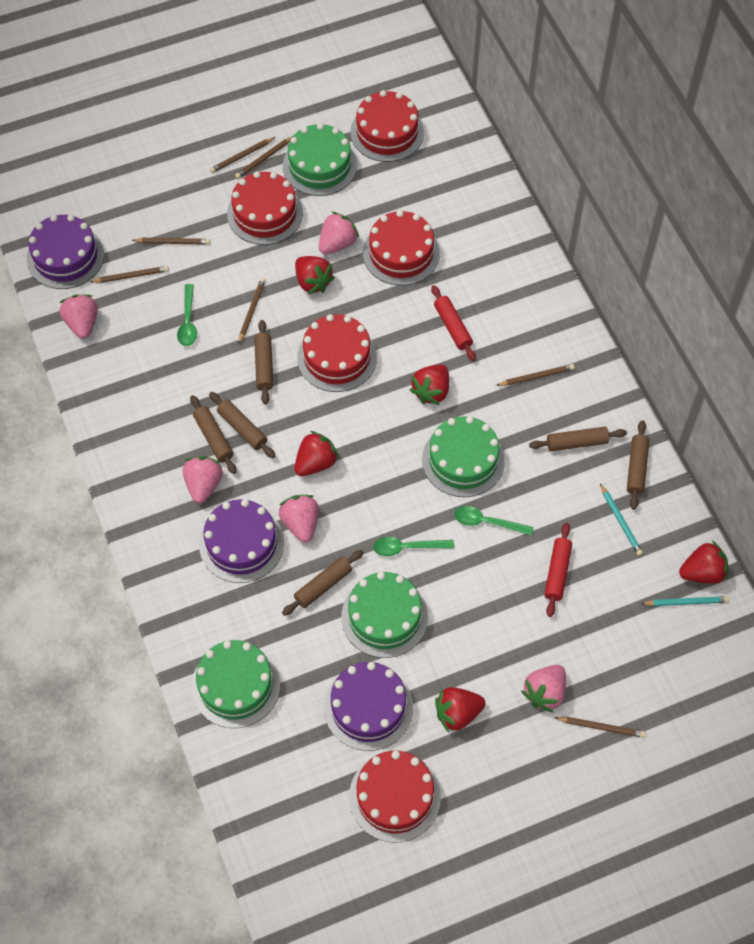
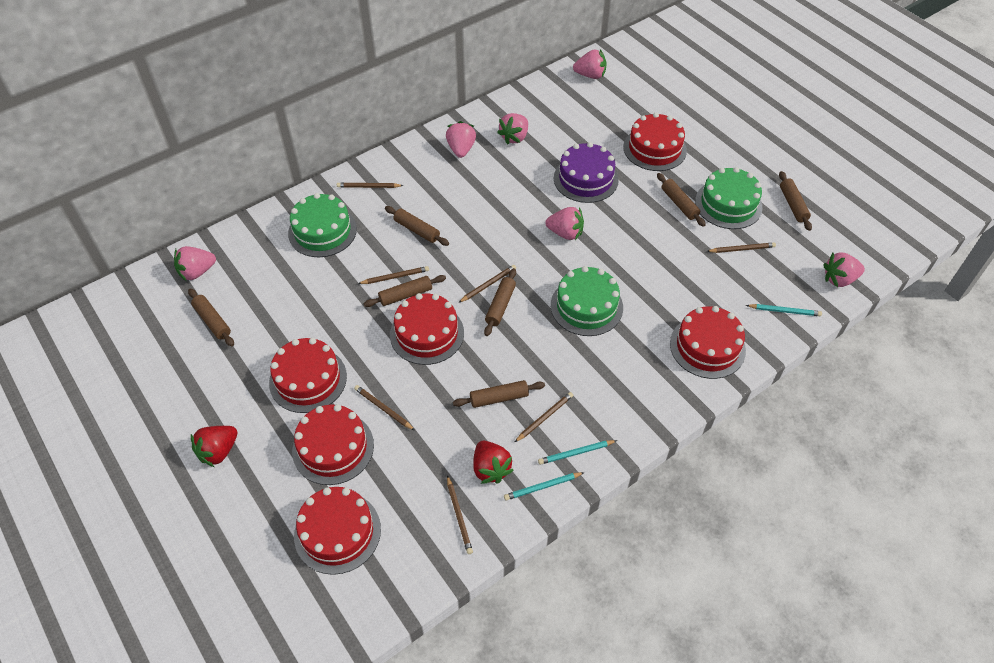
brown rolling pin: 6 -> 7
green cake: 4 -> 3
green spoon: 3 -> 0
pink strawberry: 5 -> 6
purple cake: 3 -> 1
red cake: 5 -> 6
red rolling pin: 2 -> 0
red strawberry: 5 -> 2
turquoise pencil: 2 -> 3

